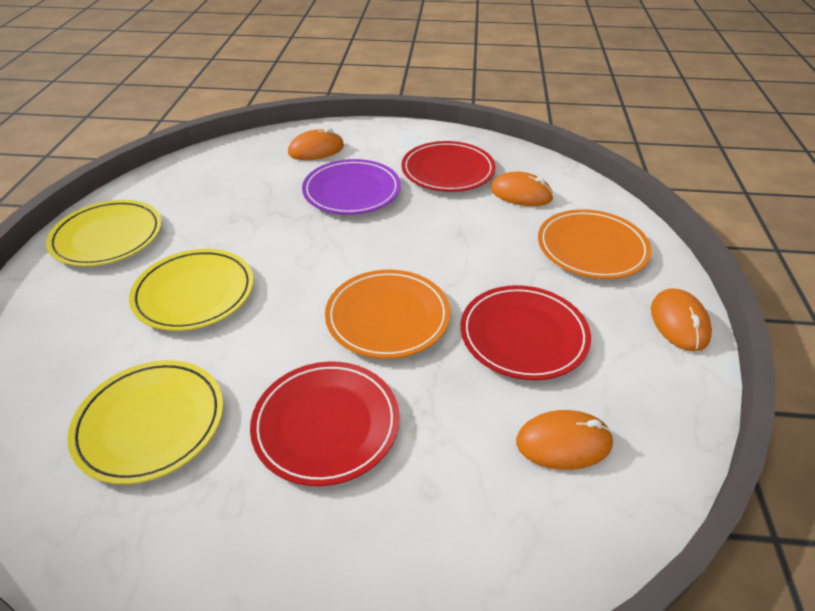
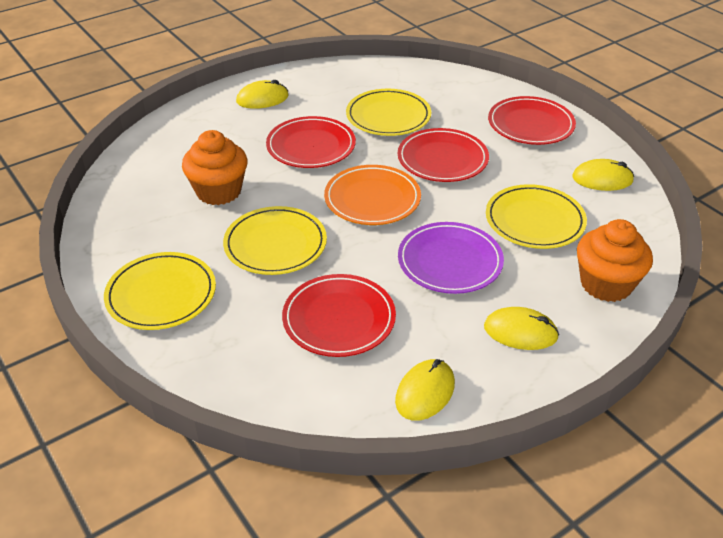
orange cupcake: 0 -> 2
orange mouse: 4 -> 0
orange plate: 2 -> 1
red plate: 3 -> 4
yellow mouse: 0 -> 4
yellow plate: 3 -> 4

